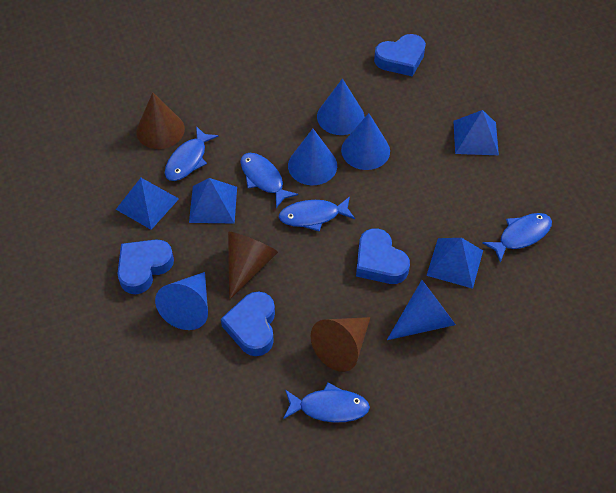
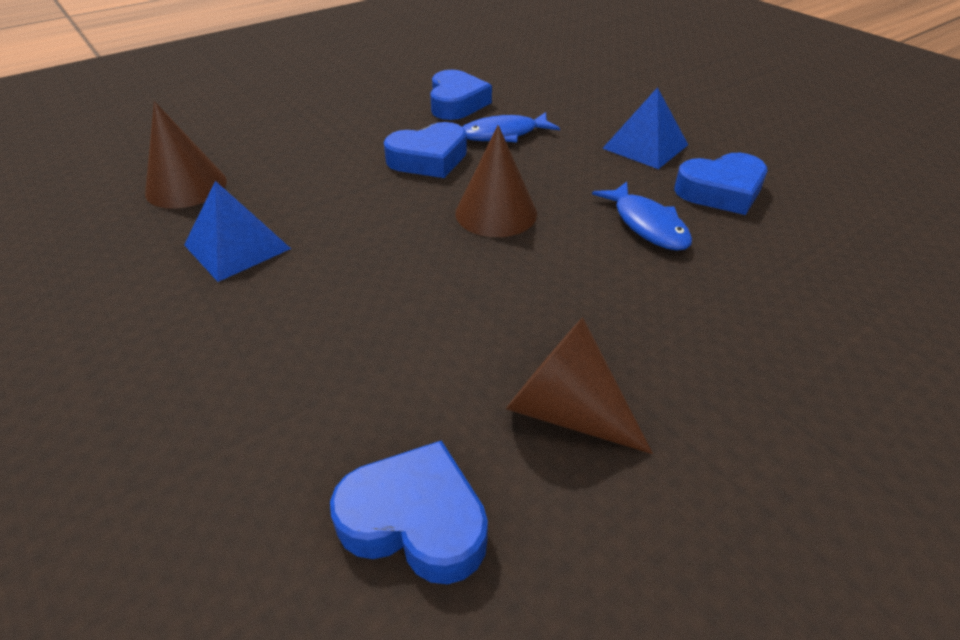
blue cone: 5 -> 0
blue fish: 5 -> 2
blue pyramid: 4 -> 2

